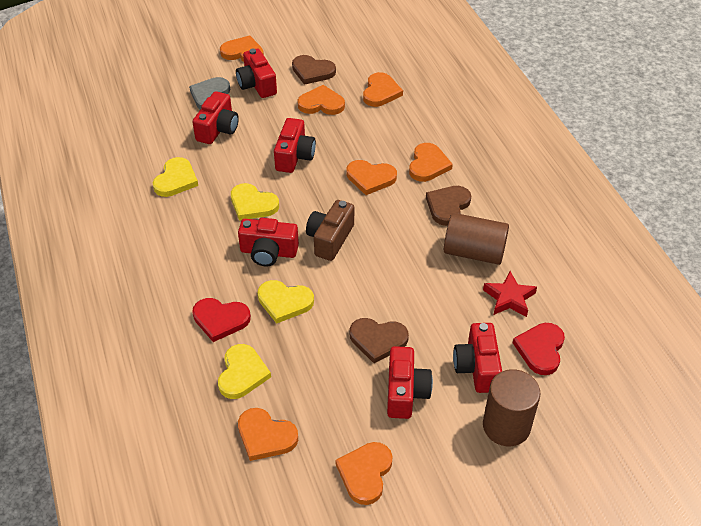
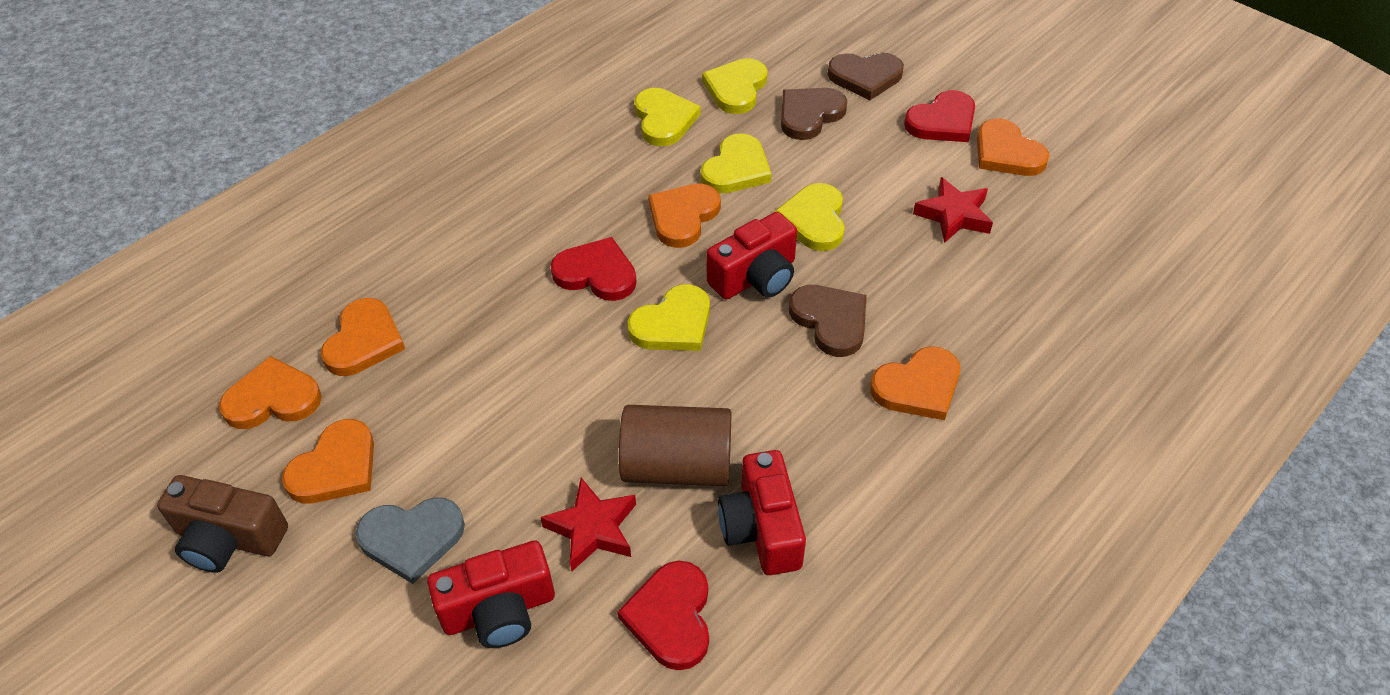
brown cylinder: 2 -> 1
orange heart: 7 -> 6
red camera: 6 -> 3
red heart: 2 -> 3
red star: 1 -> 2
yellow heart: 4 -> 5

